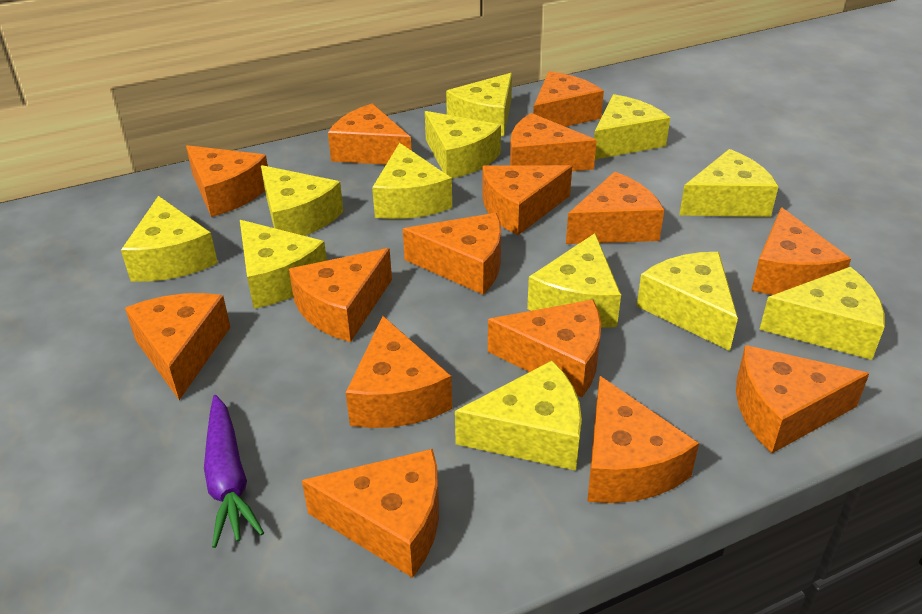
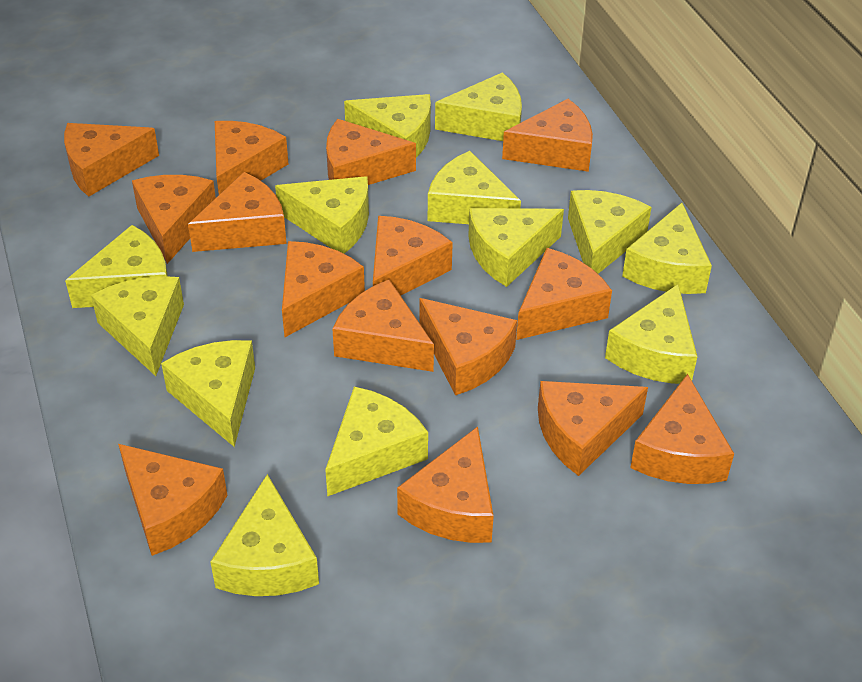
purple carrot: 1 -> 0
yellow cheese: 12 -> 13

